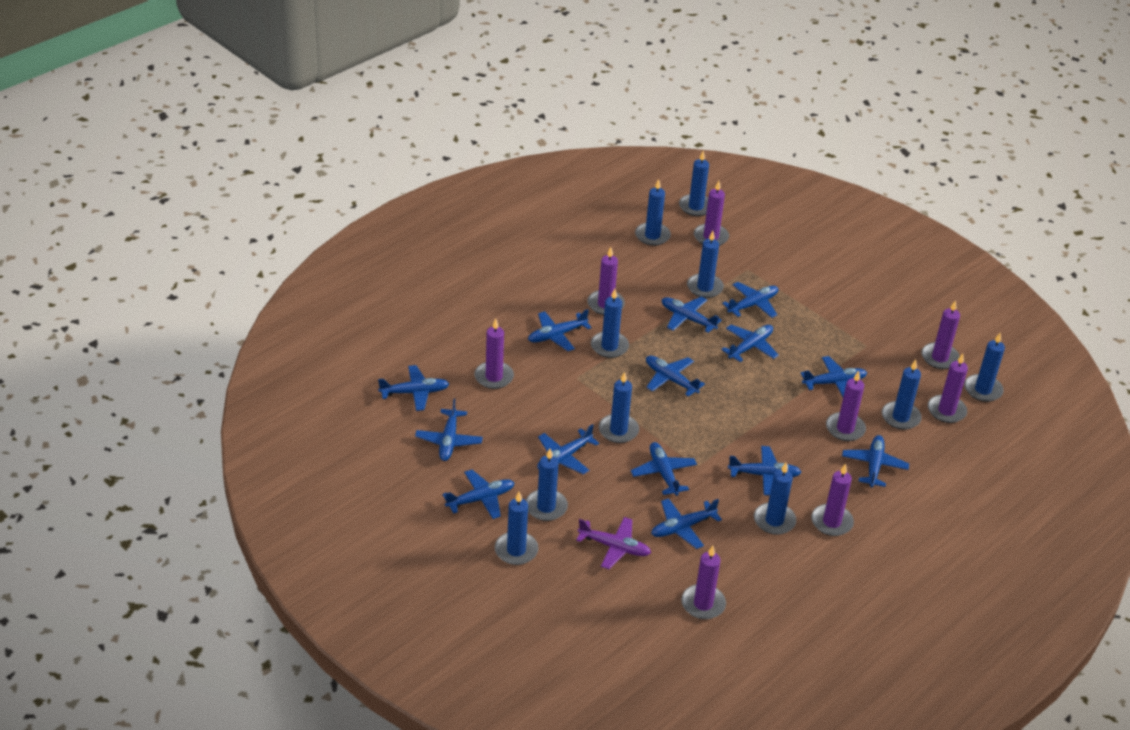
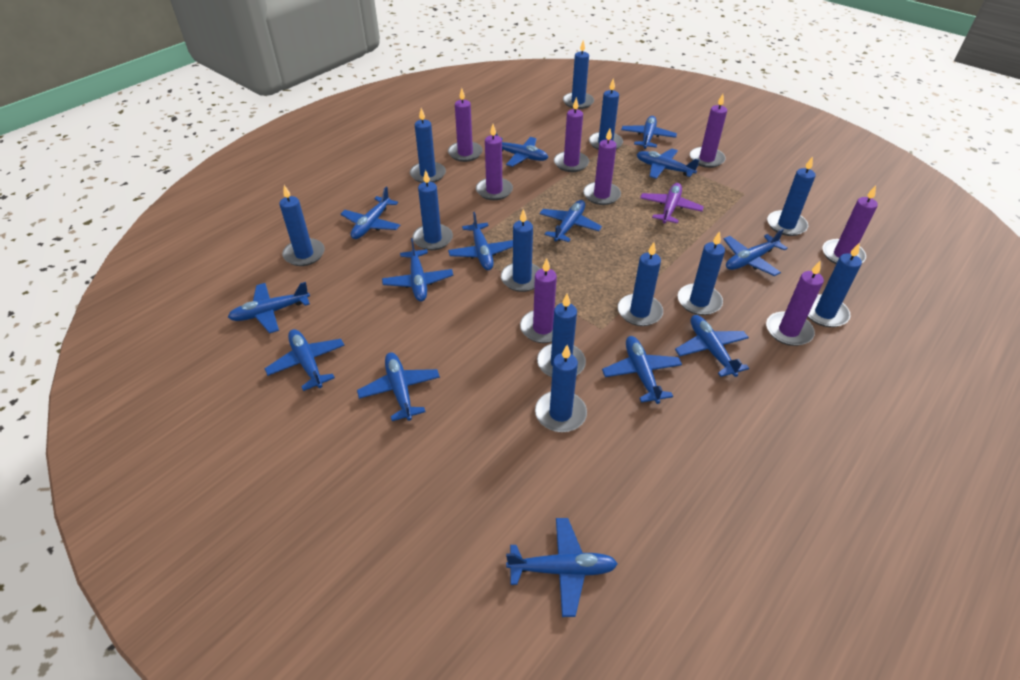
blue candle: 10 -> 12

